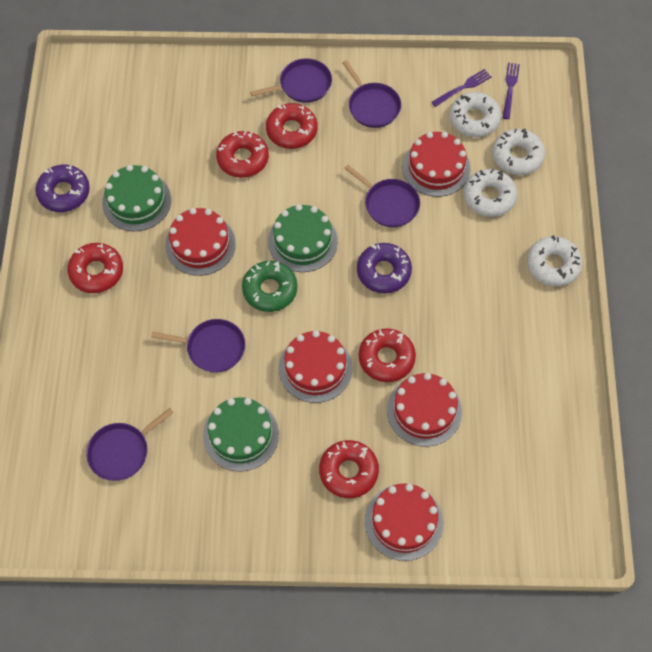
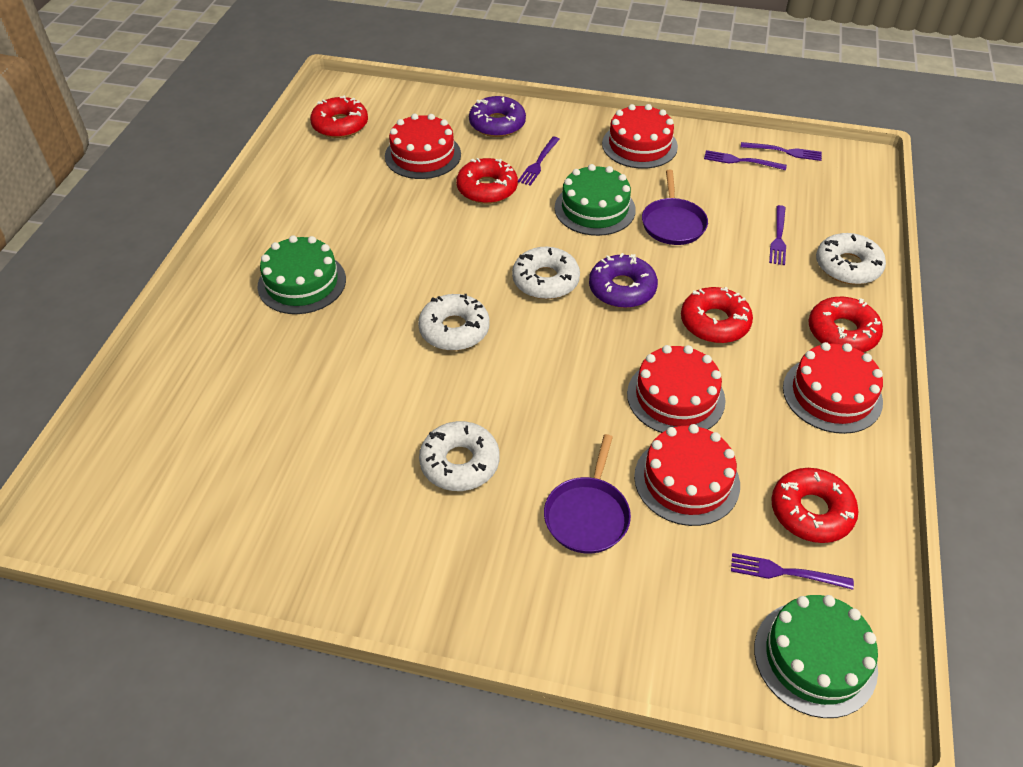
green donut: 1 -> 0
purple fork: 2 -> 5
purple pan: 5 -> 2

